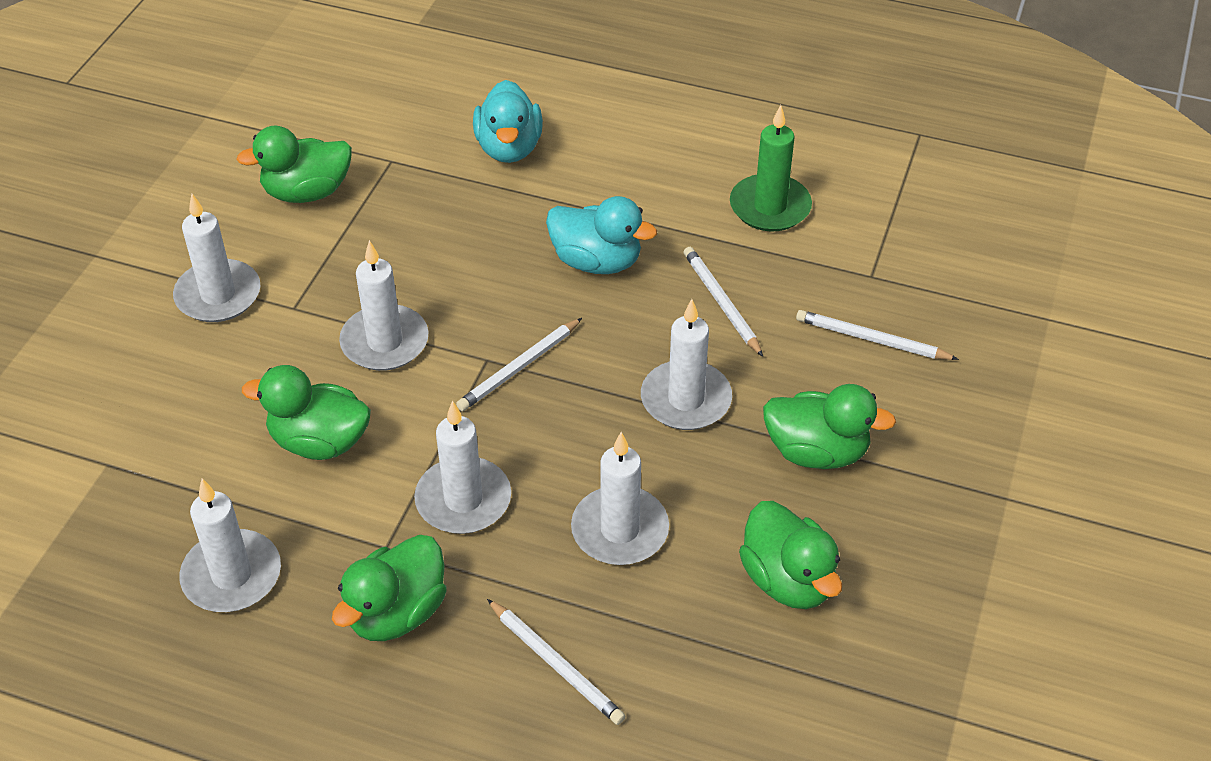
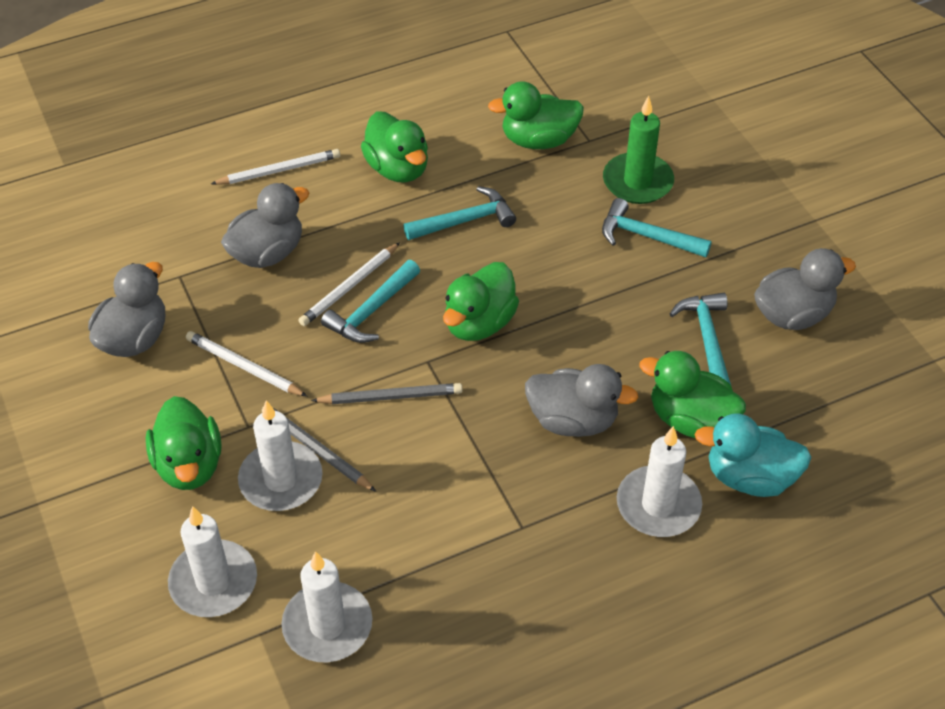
grey duck: 0 -> 4
grey pencil: 0 -> 2
turquoise duck: 2 -> 1
turquoise hammer: 0 -> 4
white candle: 6 -> 4
white pencil: 4 -> 3

